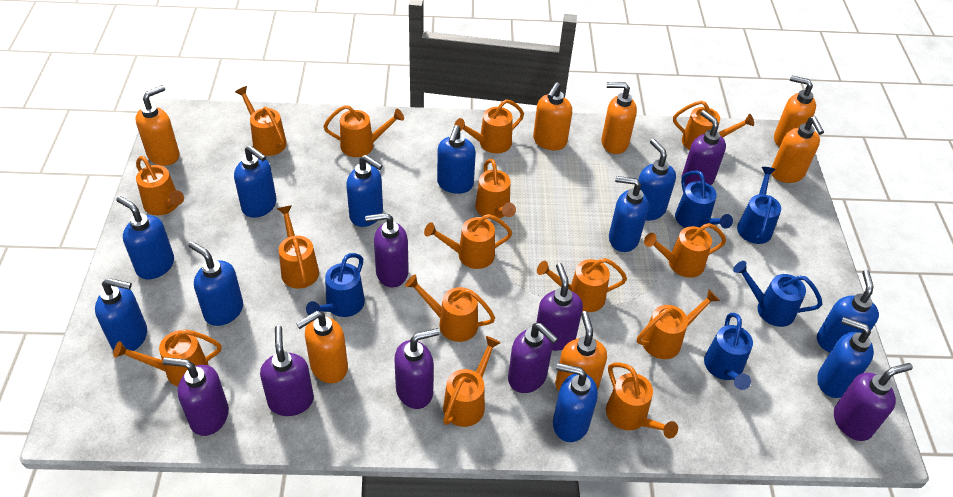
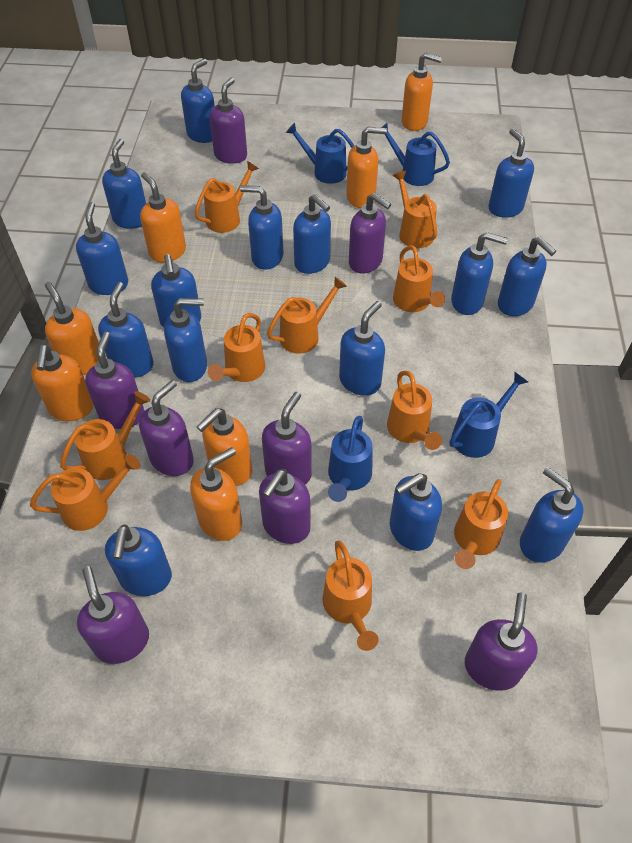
blue soap dispenser: 11 -> 15
blue watering can: 5 -> 4
orange watering can: 15 -> 10

